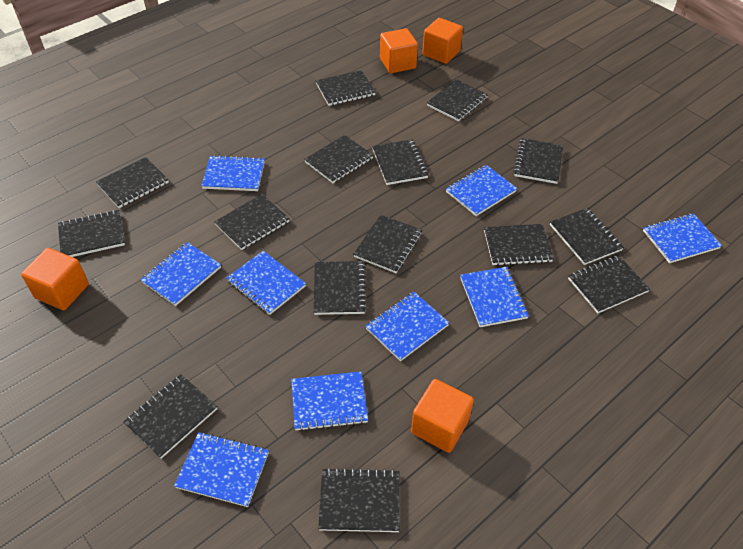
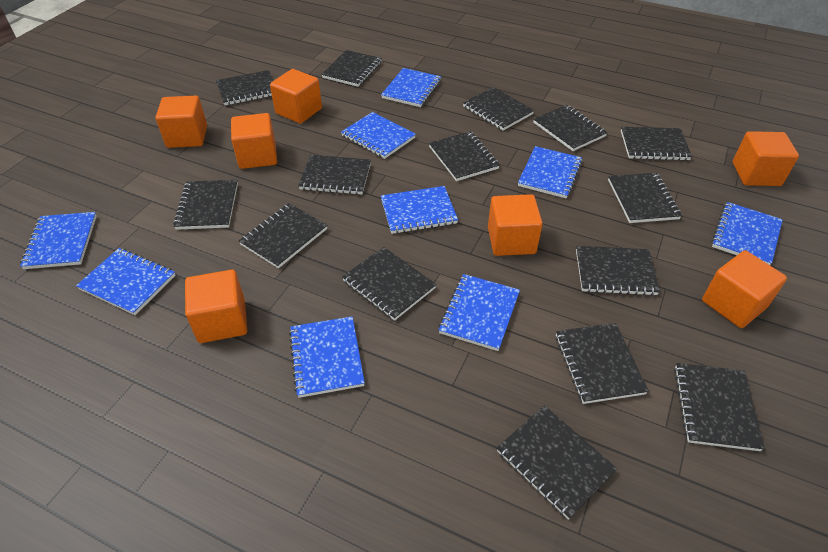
orange cube: 4 -> 7

